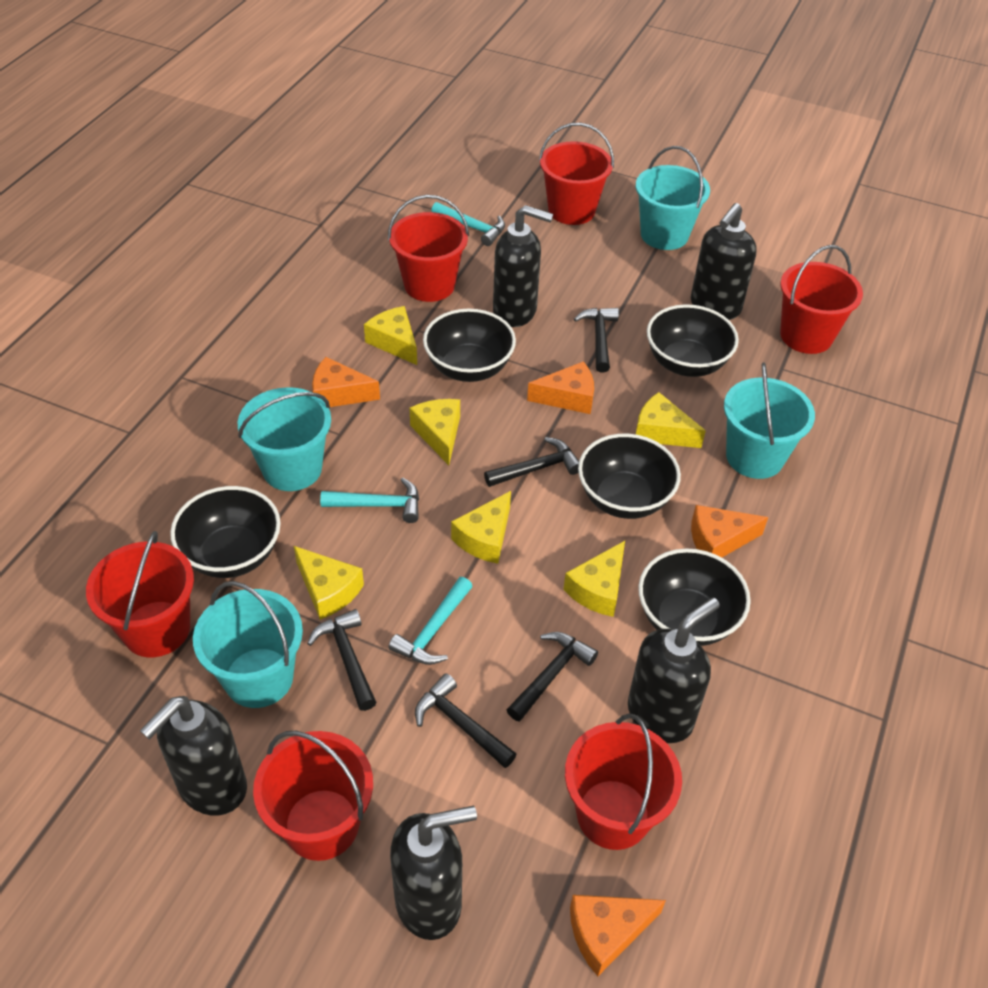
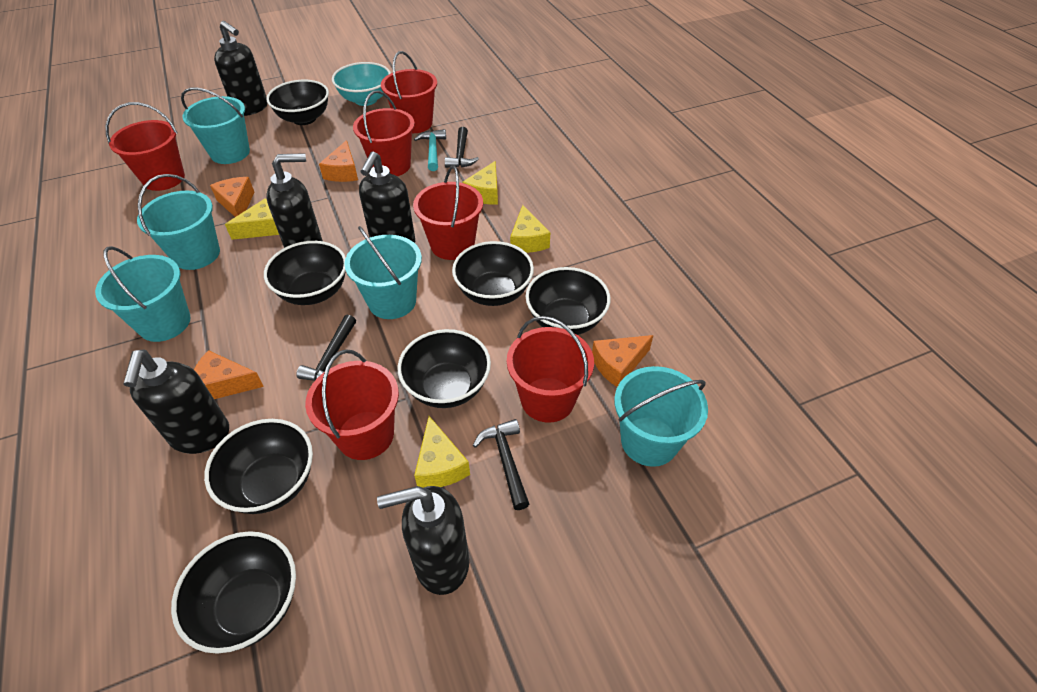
black bowl: 5 -> 7
black hammer: 5 -> 3
turquoise bowl: 0 -> 1
turquoise bucket: 4 -> 5
turquoise hammer: 3 -> 1
yellow cheese: 6 -> 4

